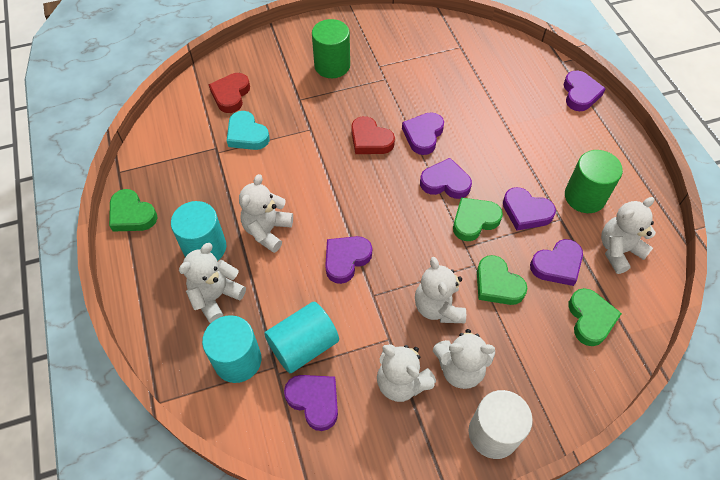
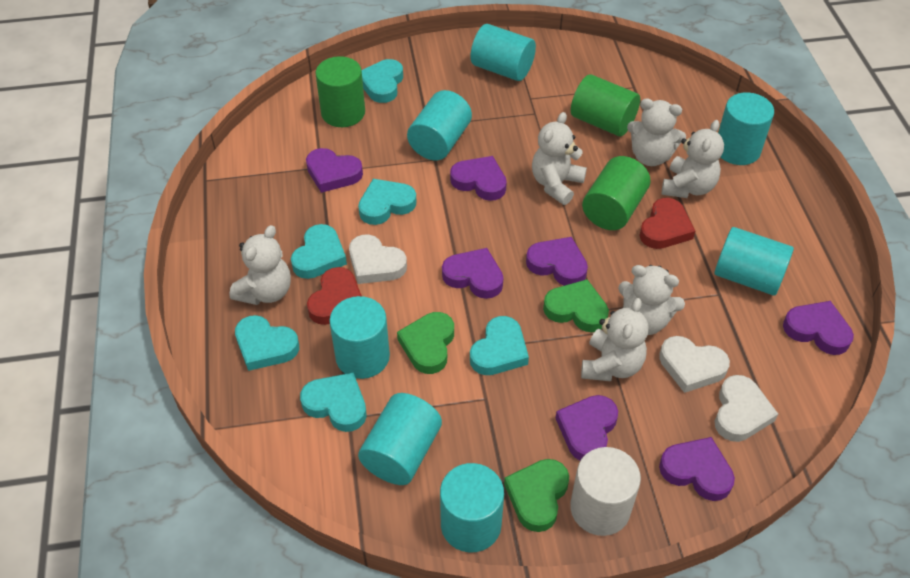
green cylinder: 2 -> 3
green heart: 4 -> 3
turquoise cylinder: 3 -> 7
turquoise heart: 1 -> 6
white heart: 0 -> 3

